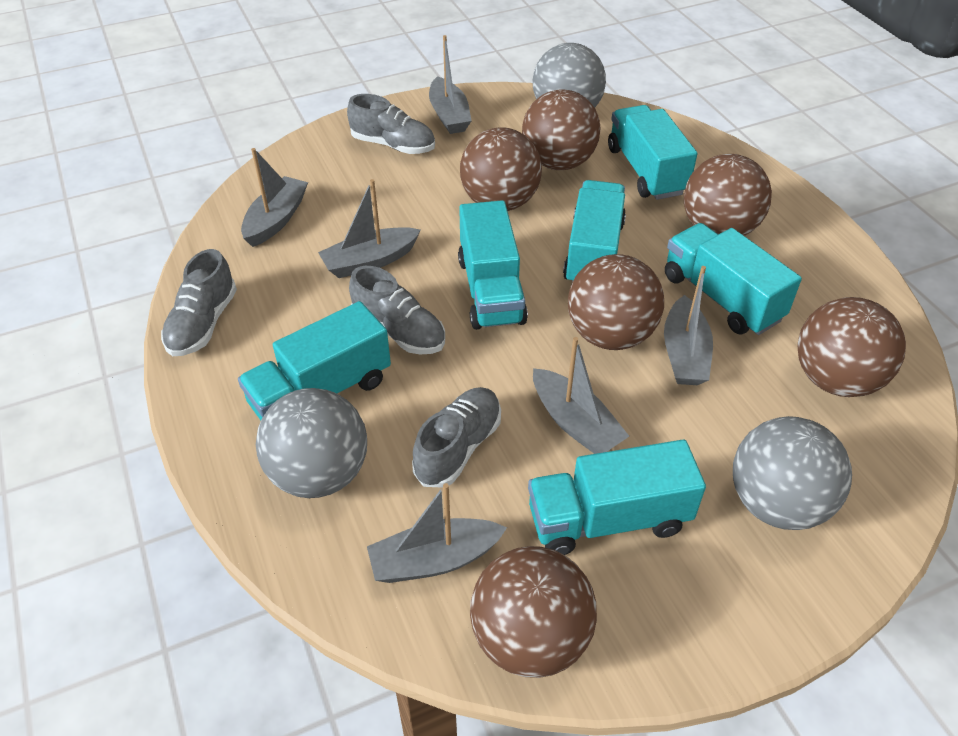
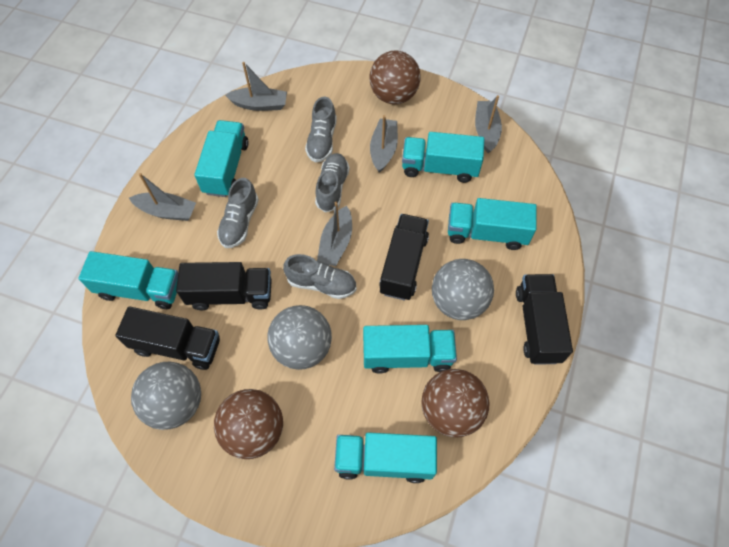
black truck: 0 -> 4
brown ball: 6 -> 3
grey boat: 6 -> 5

